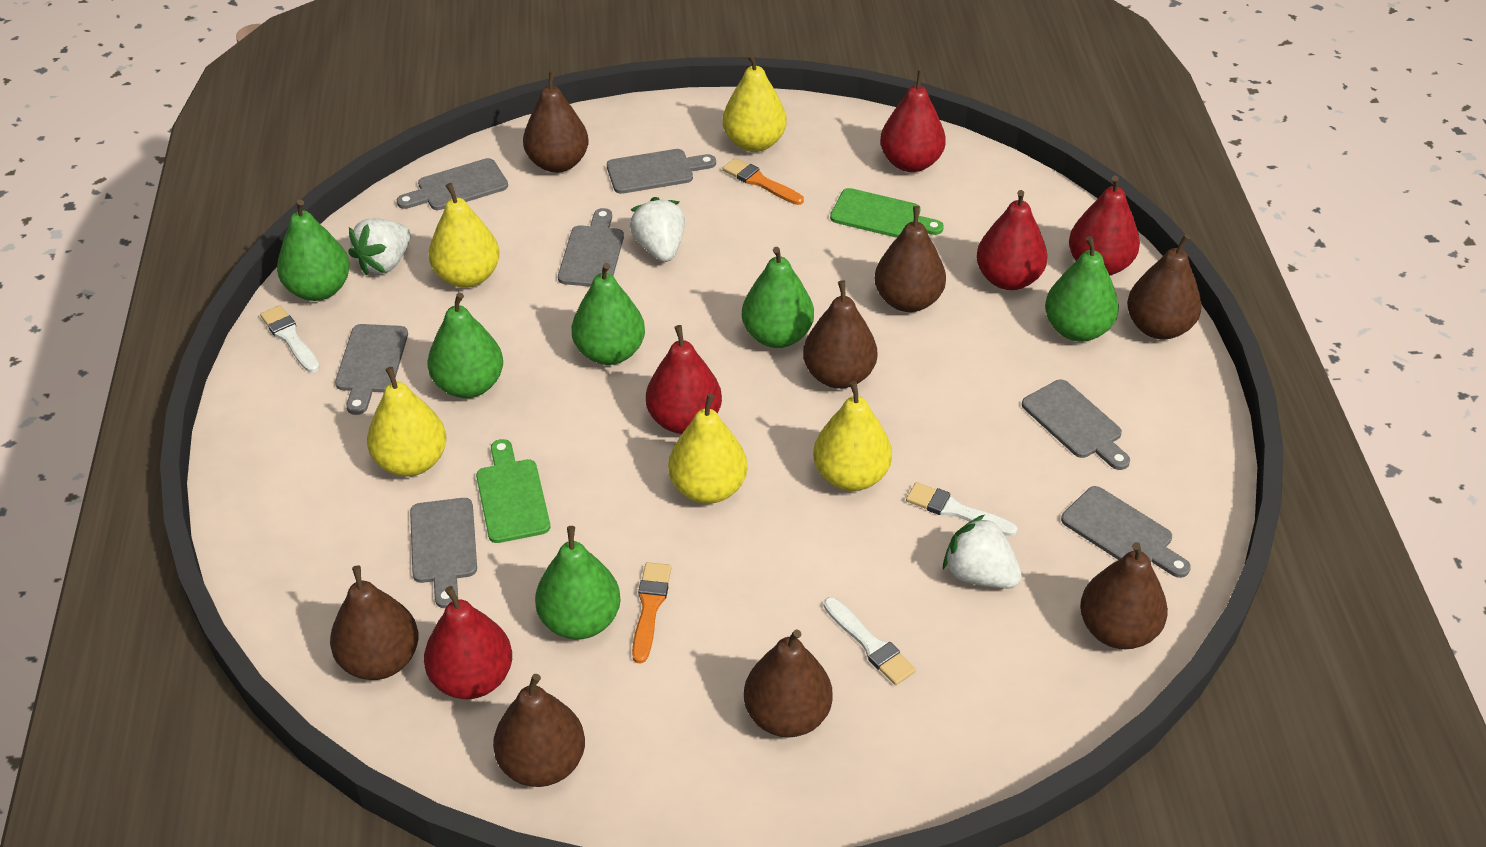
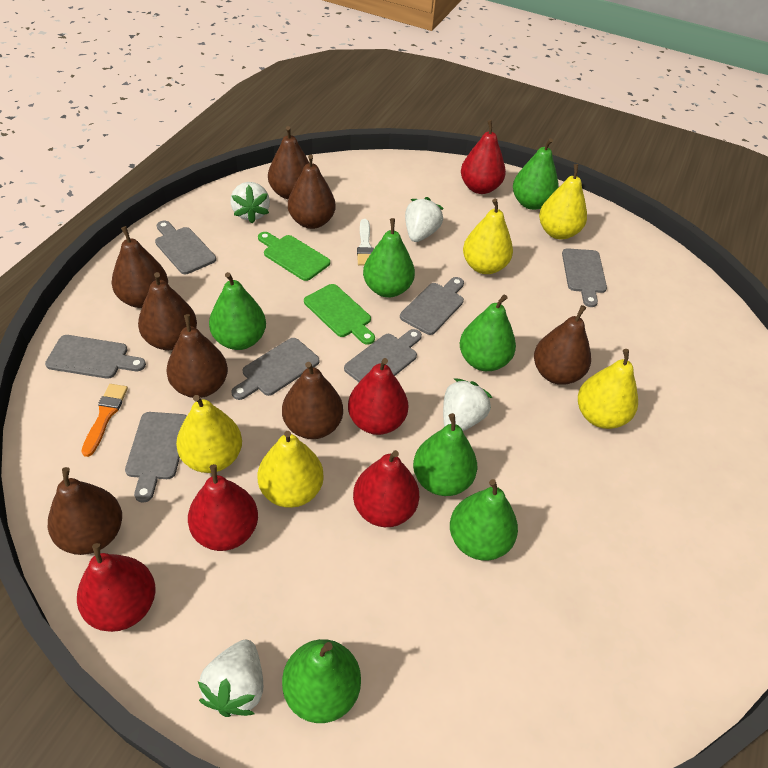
green pear: 6 -> 7
orange brush: 2 -> 1
white brush: 3 -> 1
white strawberry: 3 -> 4

